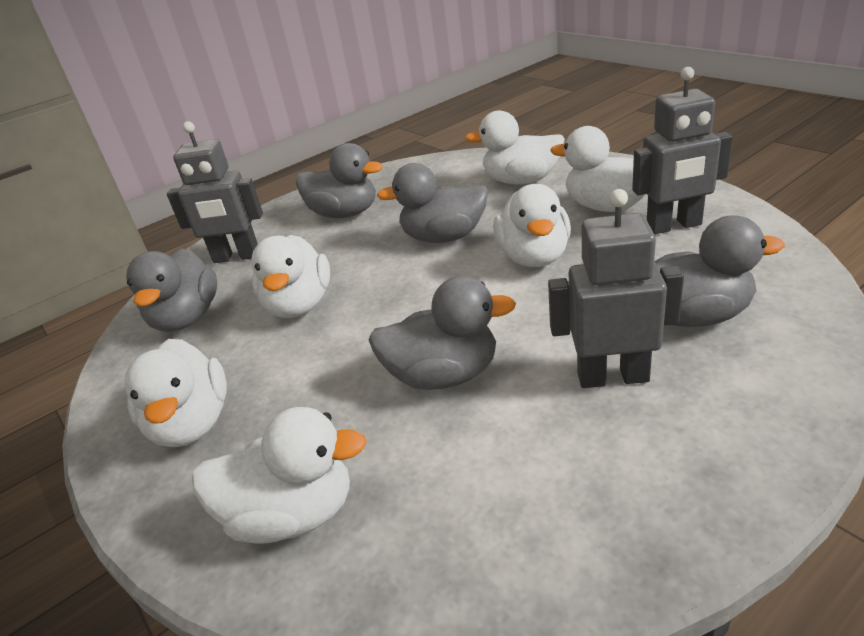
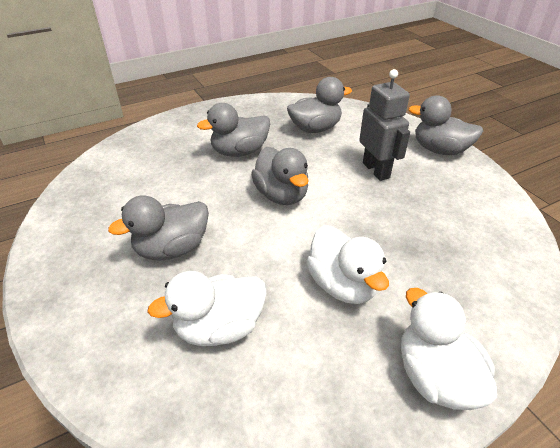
grey robot: 3 -> 1
white duck: 6 -> 3

